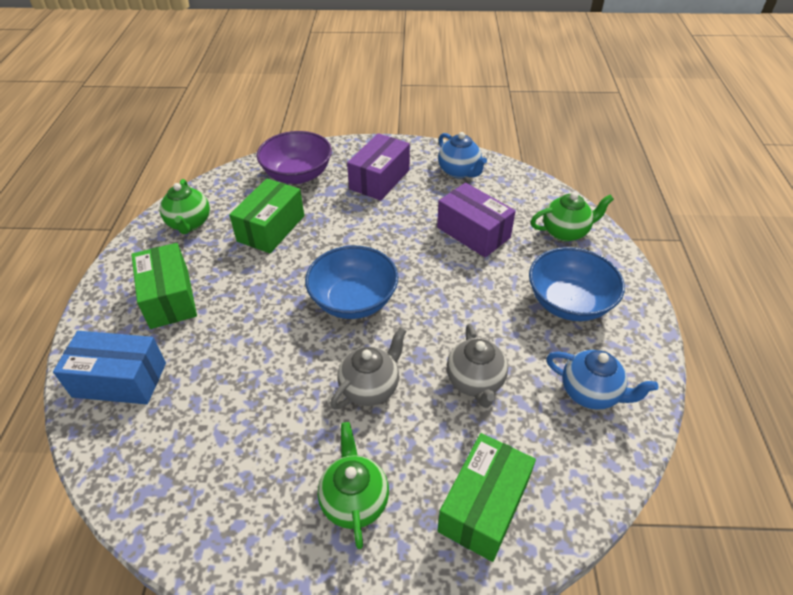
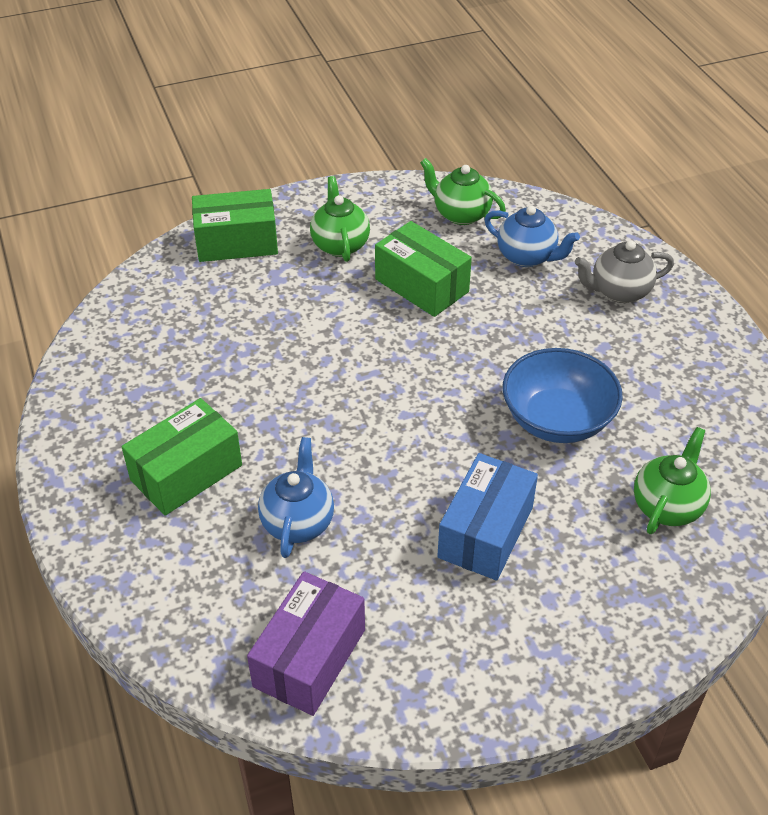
blue bowl: 2 -> 1
grey teapot: 2 -> 1
purple bowl: 1 -> 0
purple box: 2 -> 1

